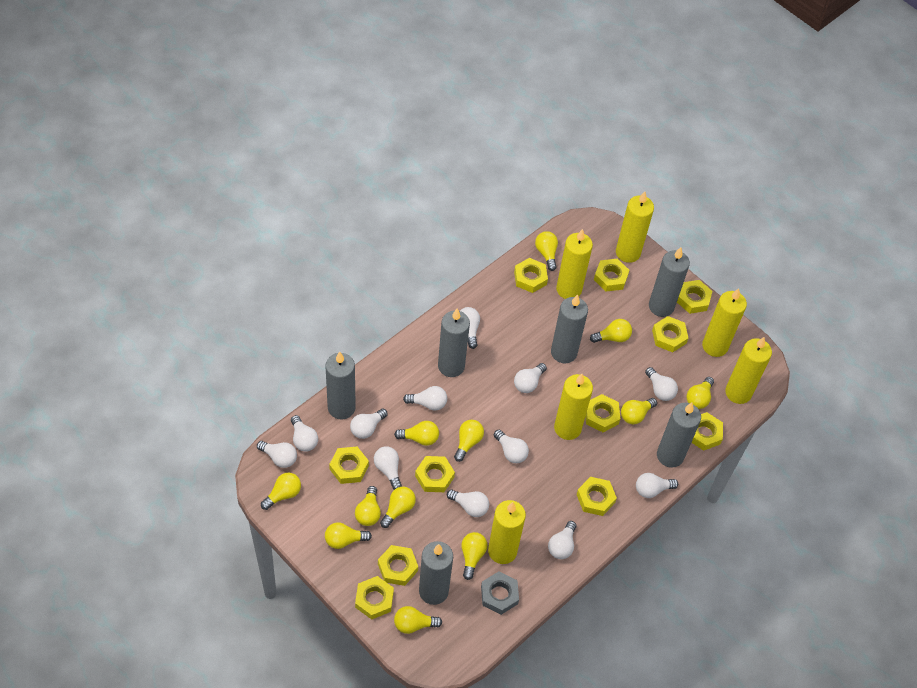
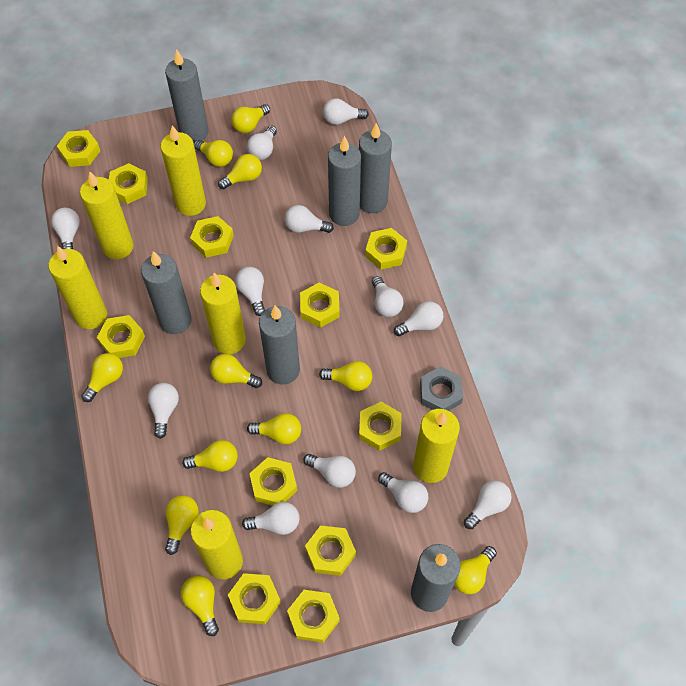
yellow light bulb: 12 -> 11

